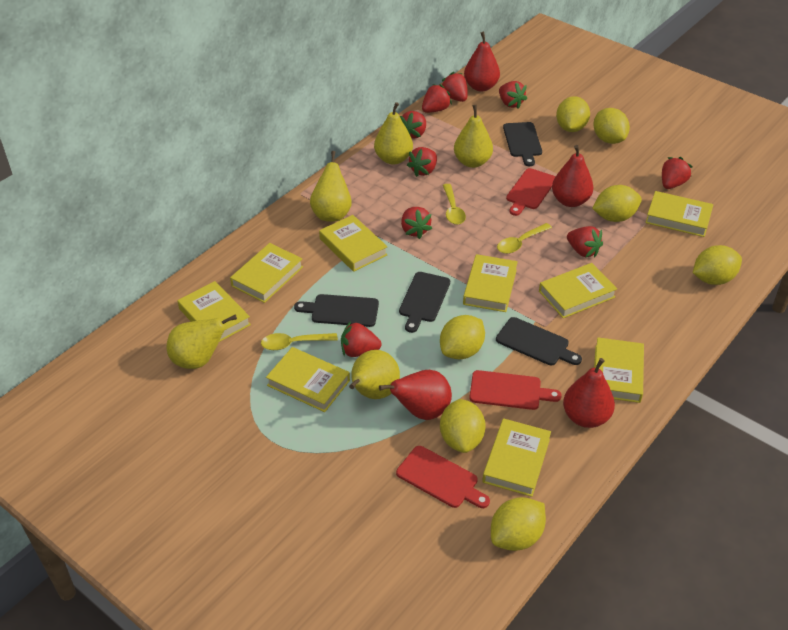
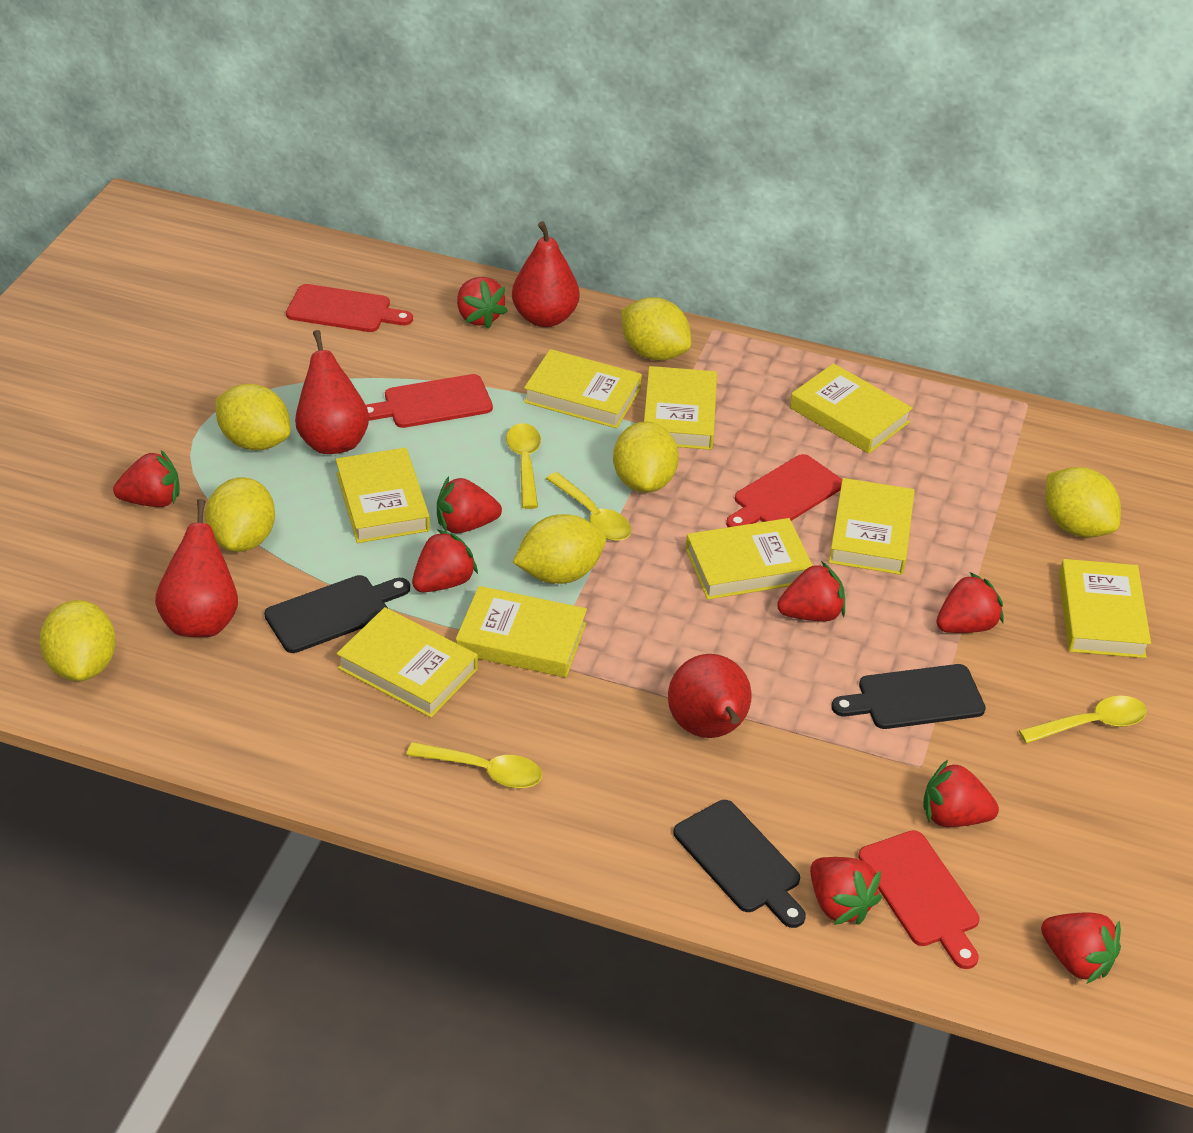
black cutting board: 4 -> 3
red cutting board: 3 -> 4
yellow pear: 5 -> 0
yellow spoon: 3 -> 4

